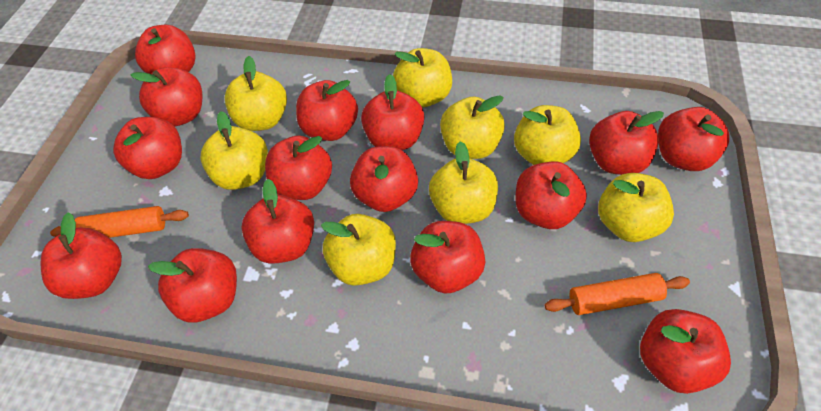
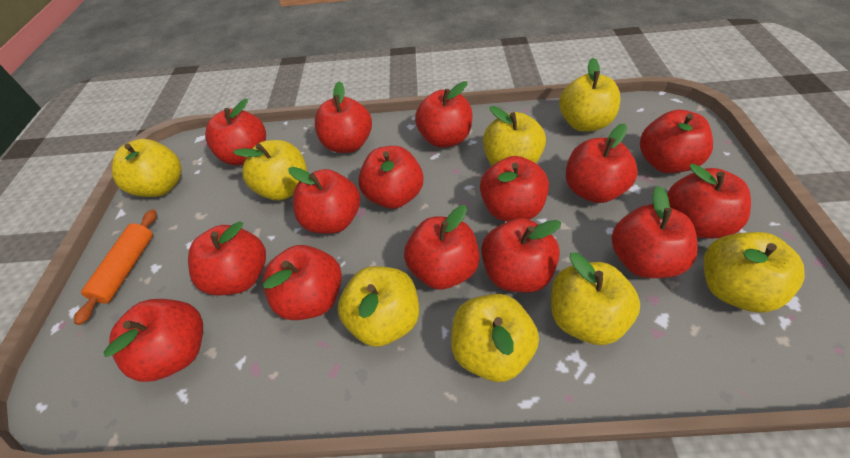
orange rolling pin: 2 -> 1

